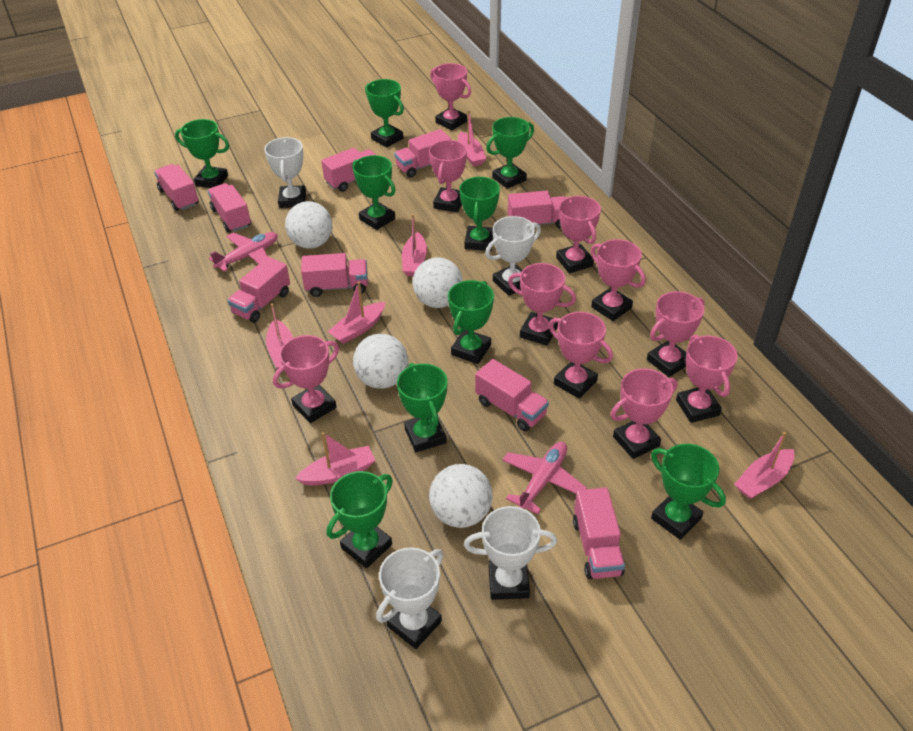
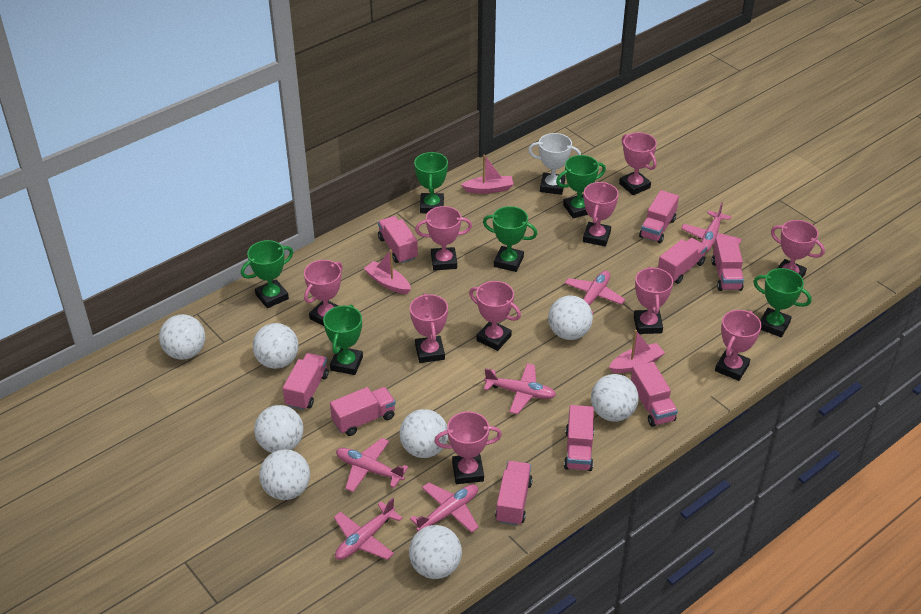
green trophy: 9 -> 6
pink boat: 6 -> 3
pink plane: 2 -> 6
white ball: 4 -> 8
white trophy: 4 -> 1

